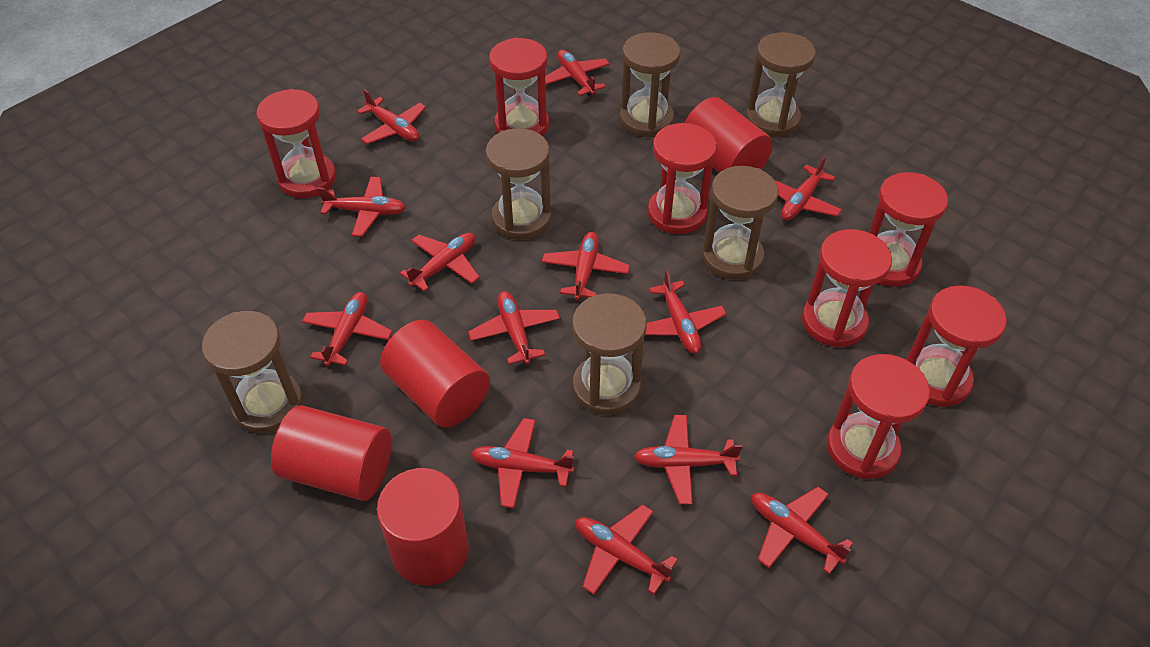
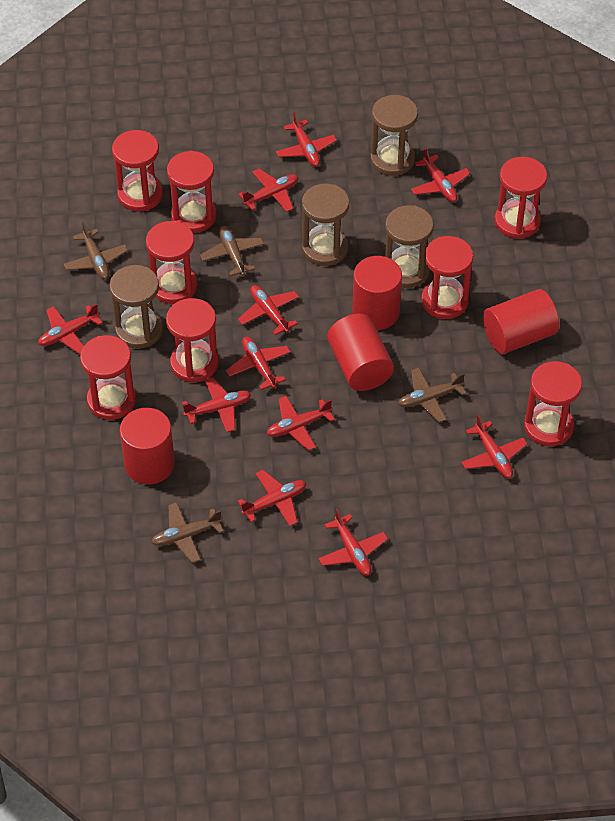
brown hourglass: 6 -> 4
brown plane: 0 -> 4
red hourglass: 7 -> 8
red plane: 13 -> 11

